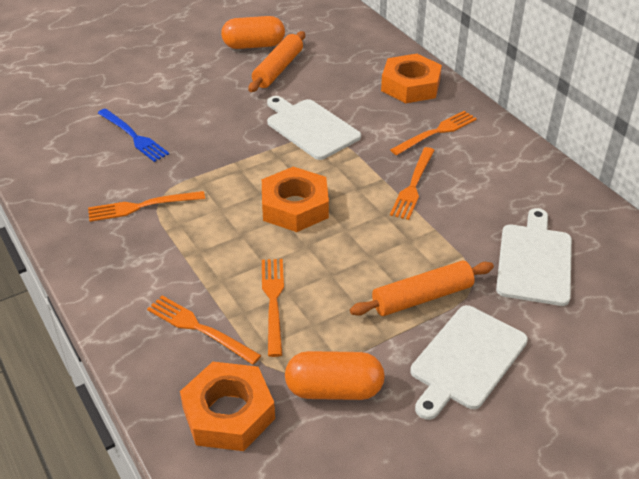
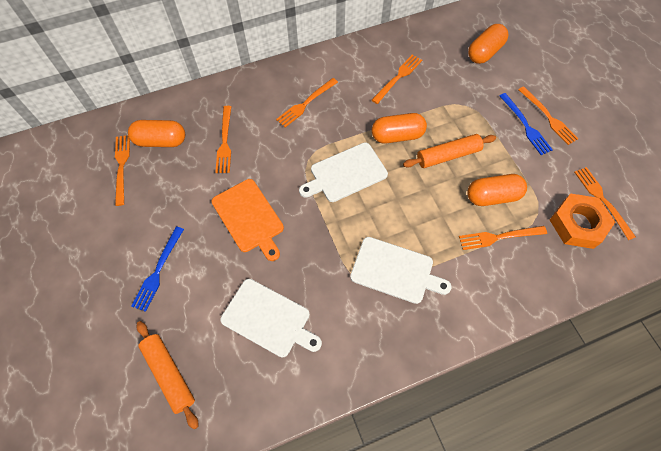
blue fork: 1 -> 2
orange capsule: 2 -> 4
orange cutting board: 0 -> 1
orange fork: 5 -> 7
orange nut: 3 -> 1

